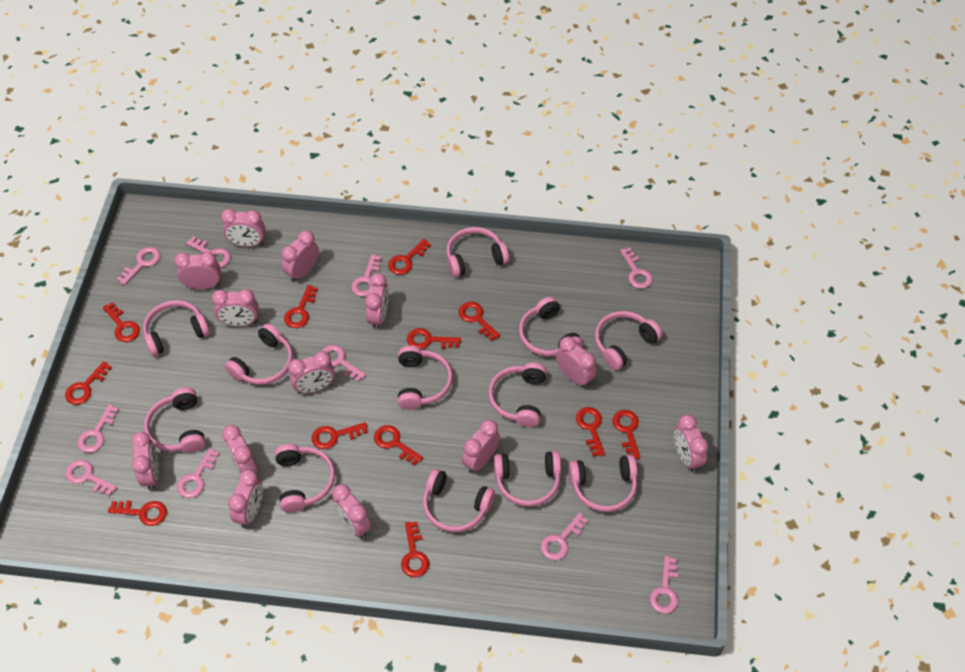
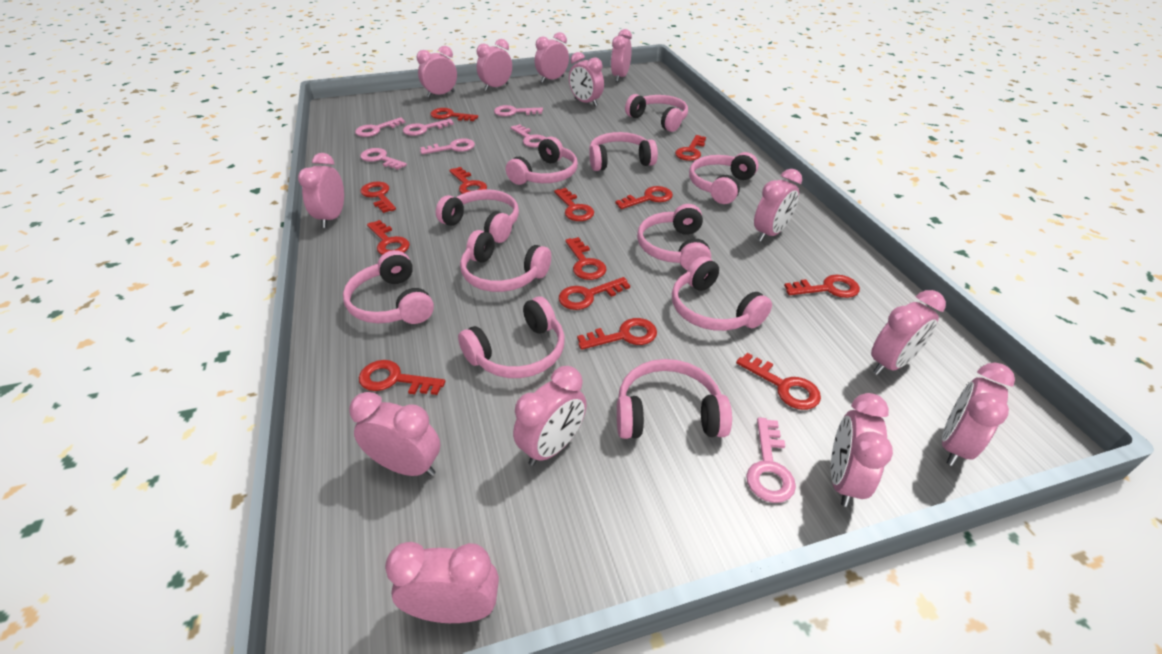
pink headphones: 12 -> 11
pink key: 10 -> 7
red key: 12 -> 13

